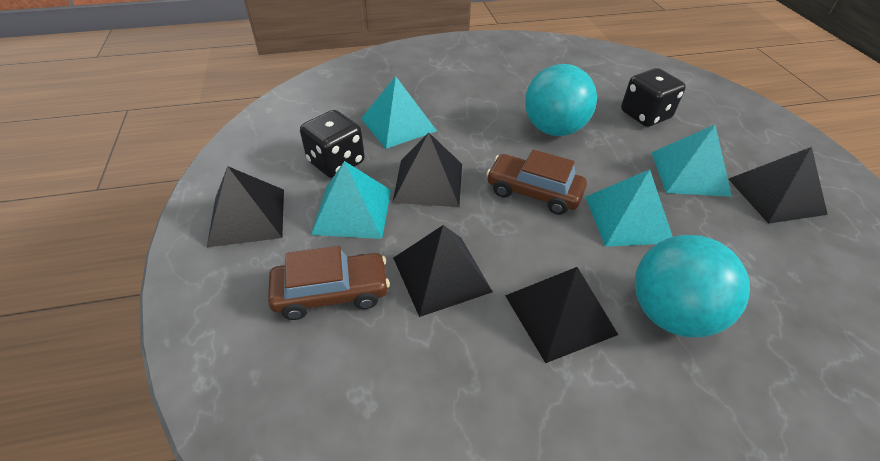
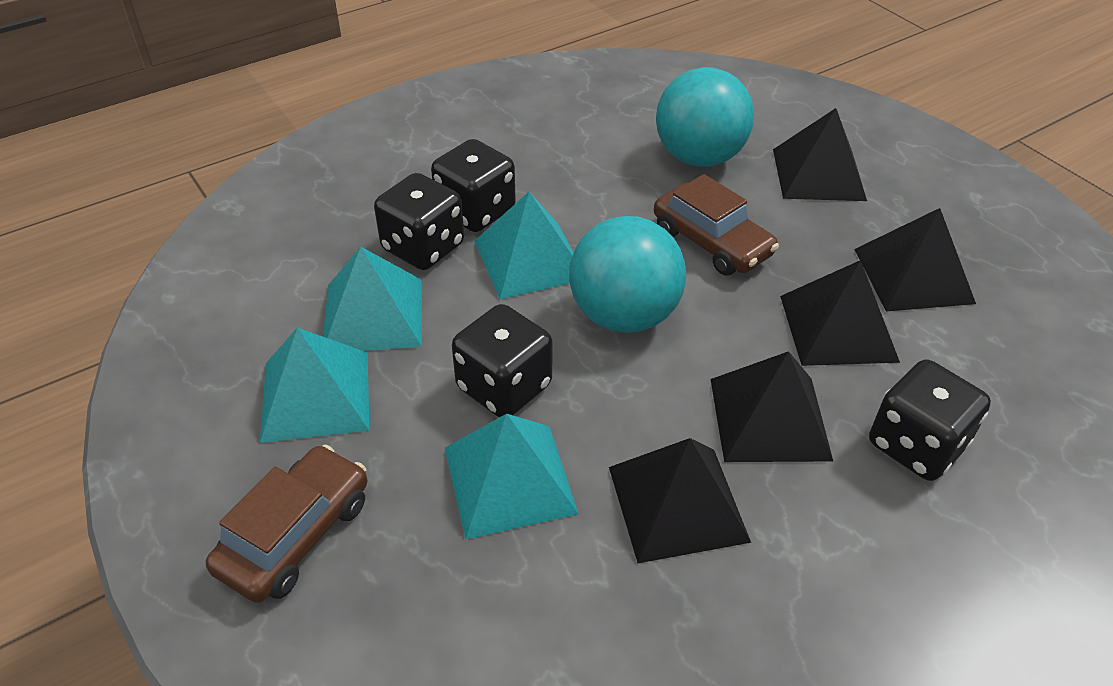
black dice: 2 -> 4

